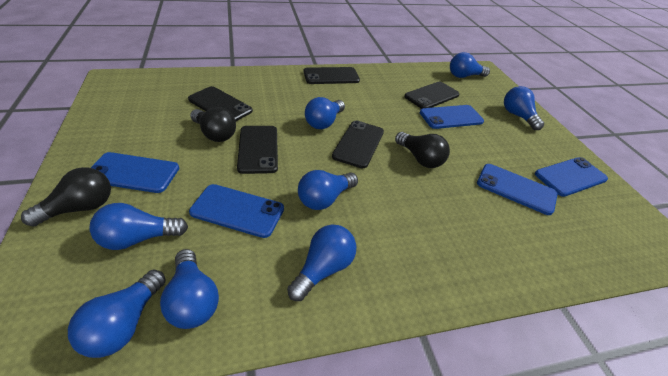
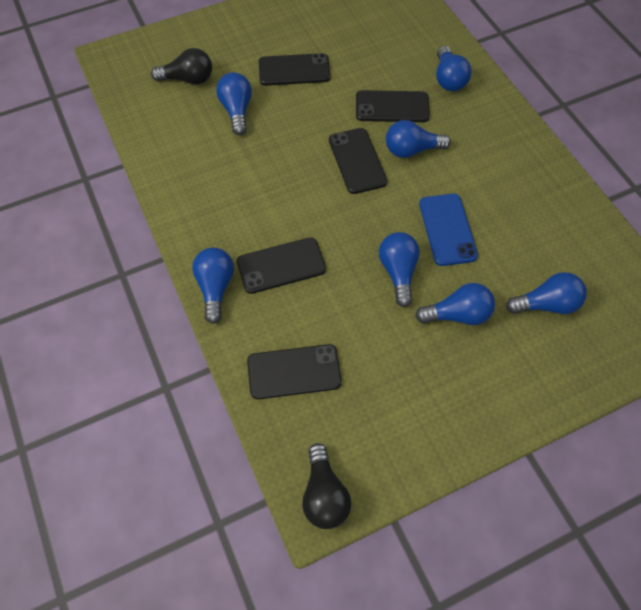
black light bulb: 3 -> 2
blue light bulb: 8 -> 7
blue phone: 5 -> 1

